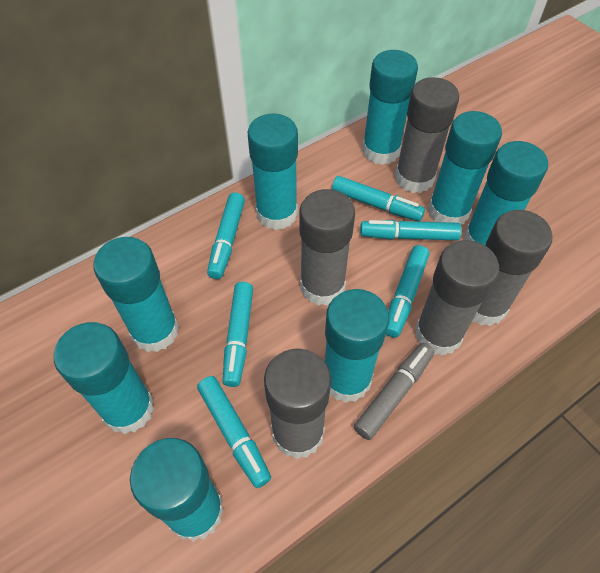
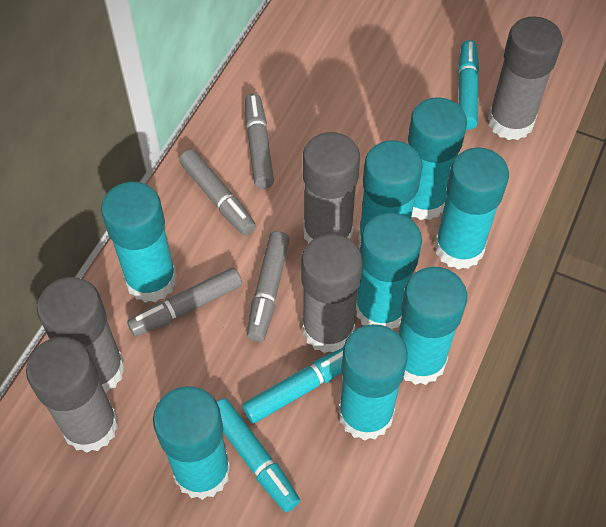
grey marker: 1 -> 4
turquoise marker: 6 -> 3

